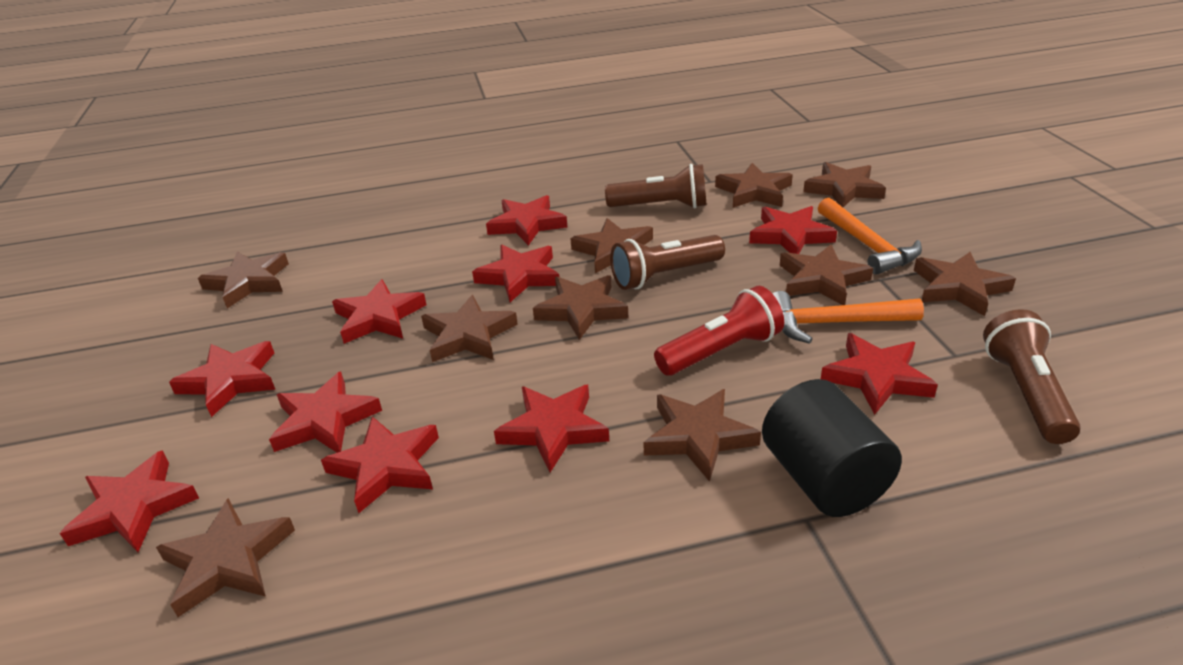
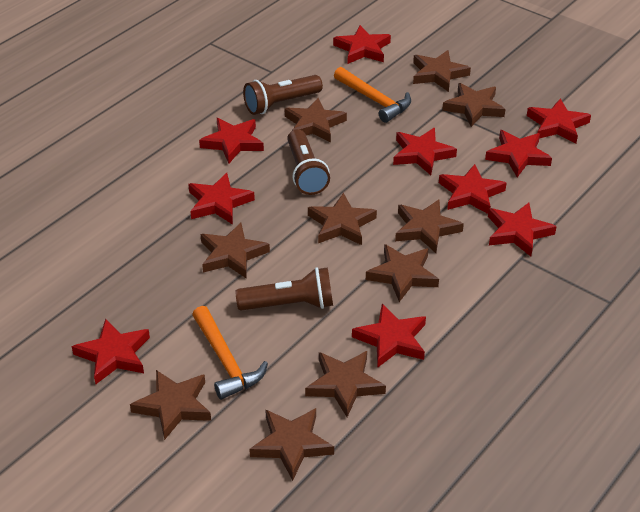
black cylinder: 1 -> 0
red flashlight: 1 -> 0

